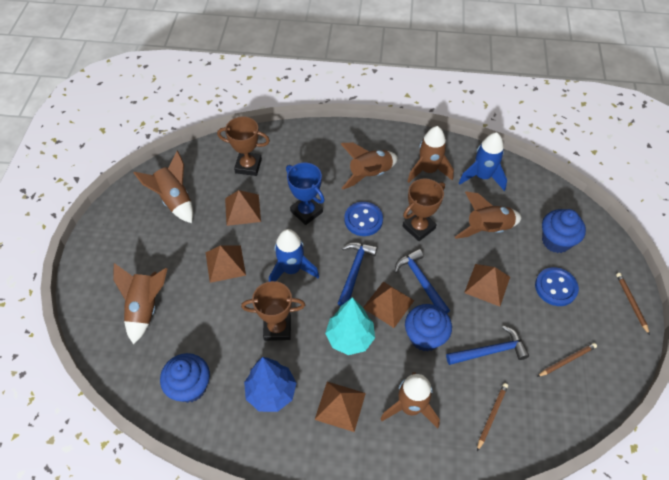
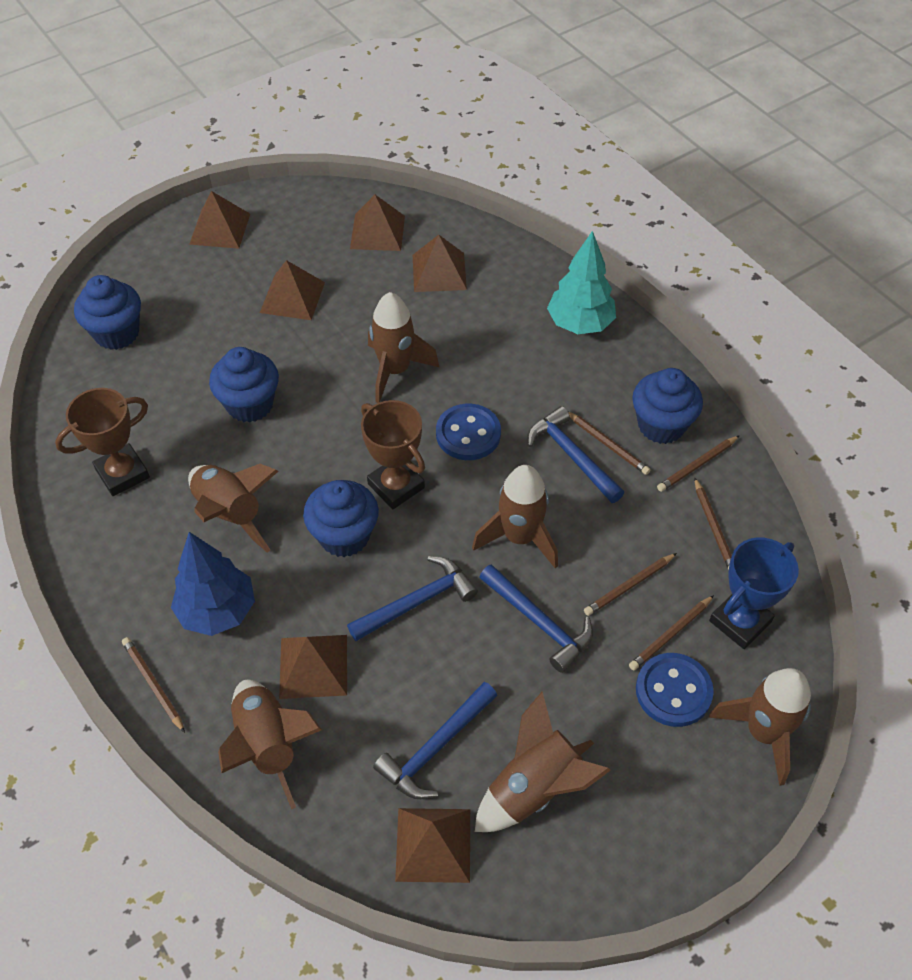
blue cupcake: 3 -> 4
blue hammer: 3 -> 4
blue rocket: 2 -> 0
brown pencil: 3 -> 6
brown pyramid: 5 -> 6
brown trophy: 3 -> 2

